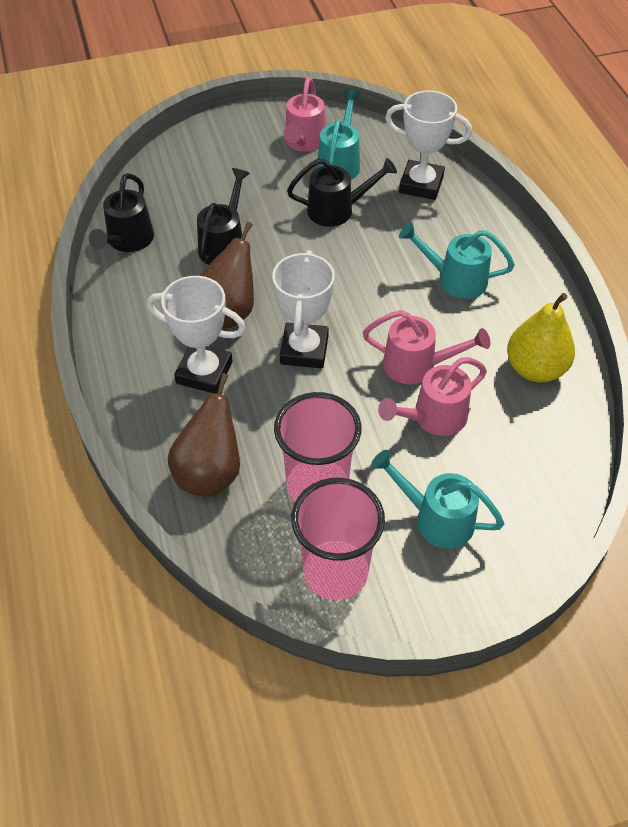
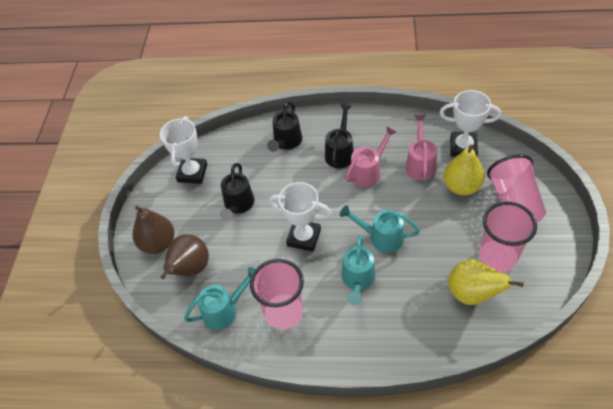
pink cup: 2 -> 3
pink watering can: 3 -> 2
yellow pear: 1 -> 2

